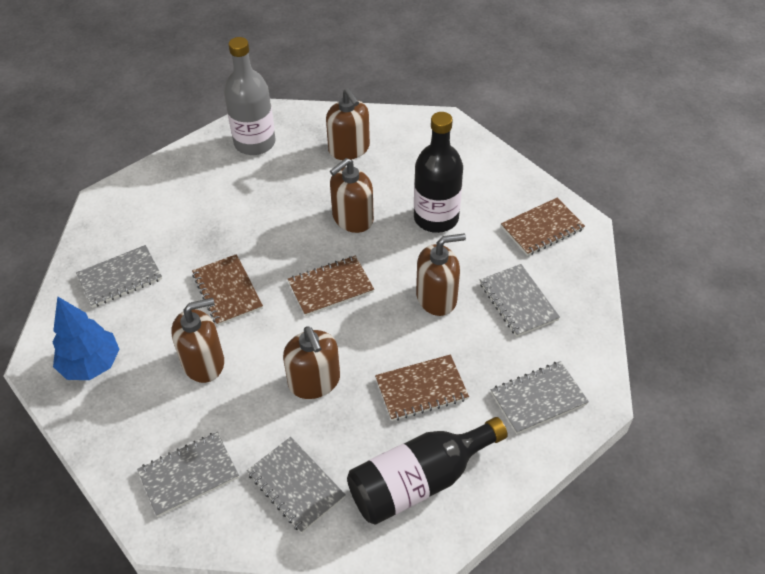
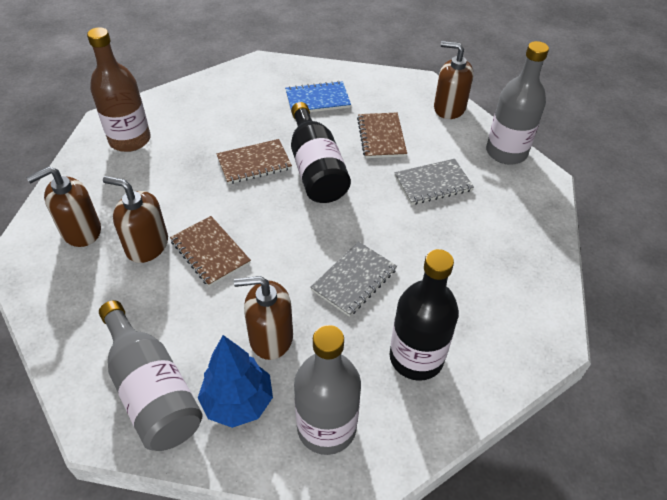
blue notebook: 0 -> 1
brown bottle: 0 -> 1
brown notebook: 4 -> 3
brown soap dispenser: 5 -> 4
grey bottle: 1 -> 3
grey notebook: 5 -> 2

